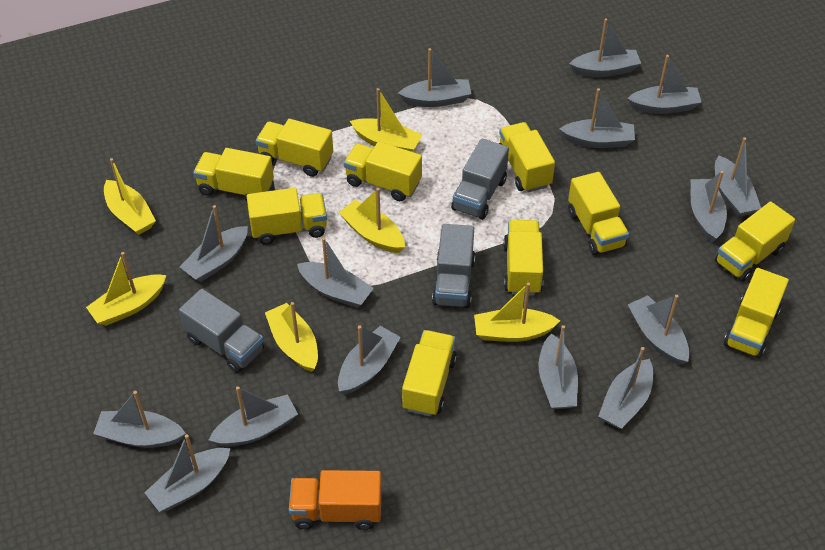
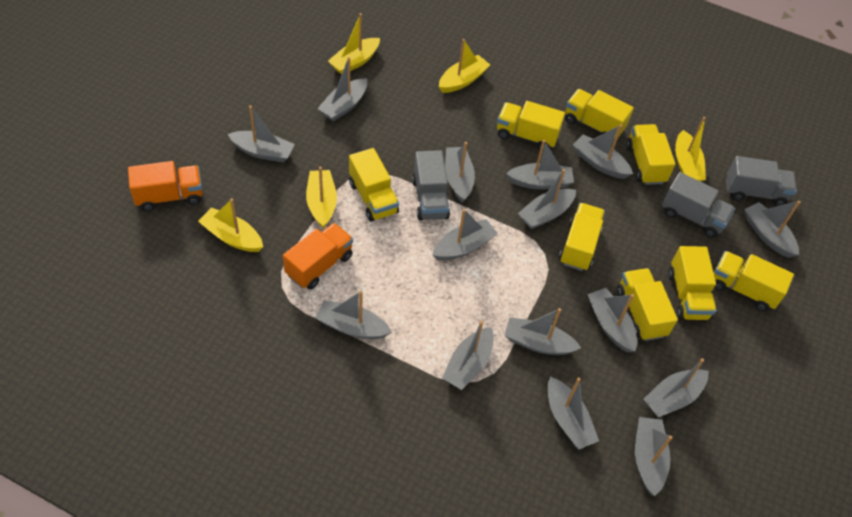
orange truck: 1 -> 2
yellow boat: 6 -> 5
yellow truck: 10 -> 8

